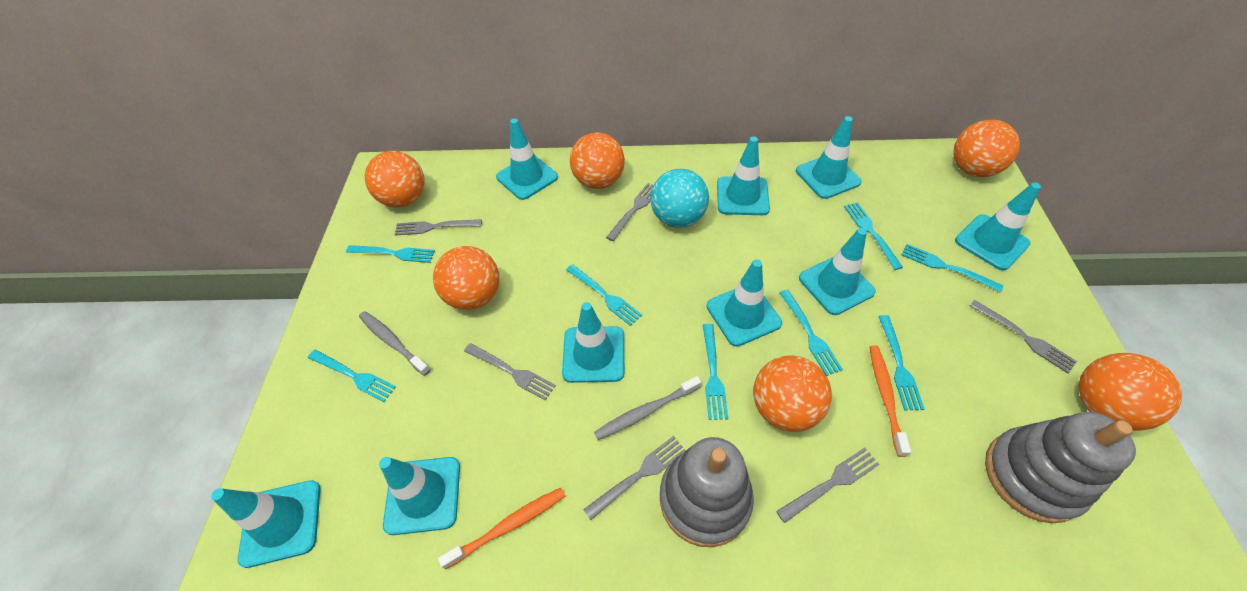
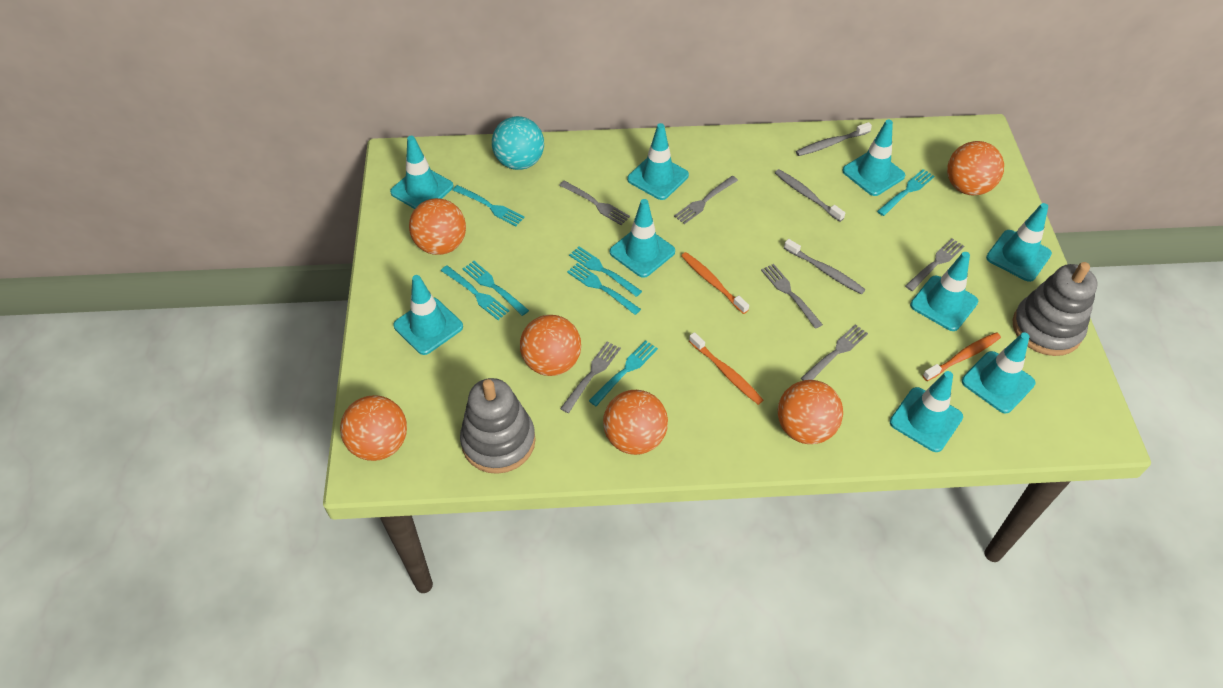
grey toothbrush: 2 -> 3
orange toothbrush: 2 -> 3
turquoise fork: 8 -> 7

